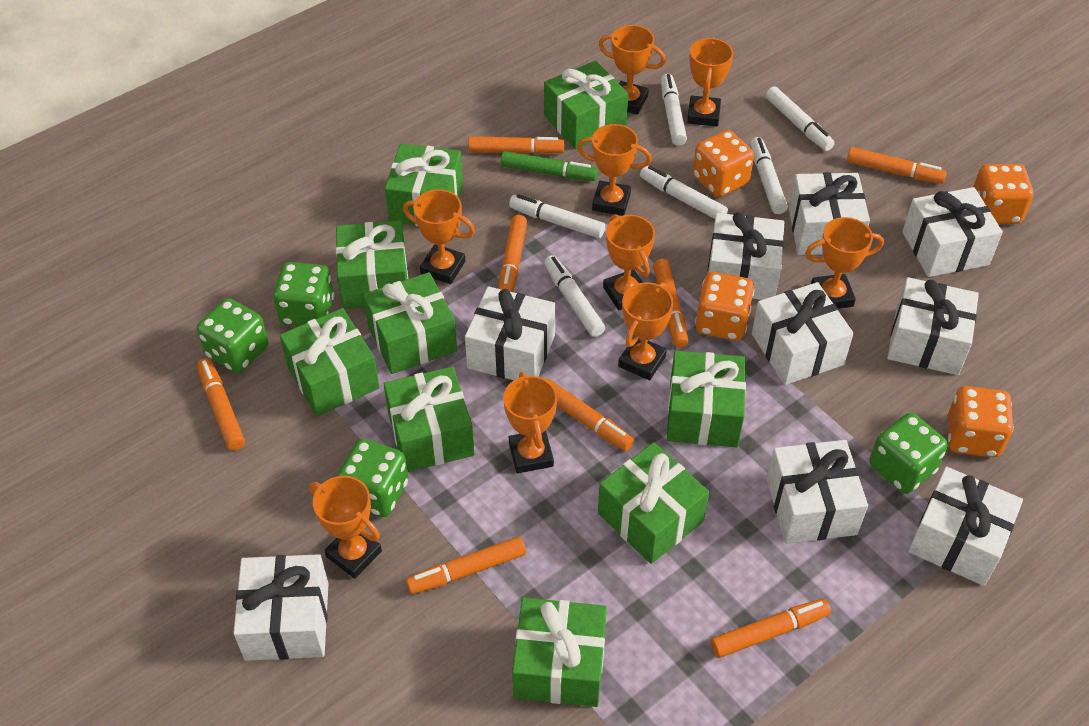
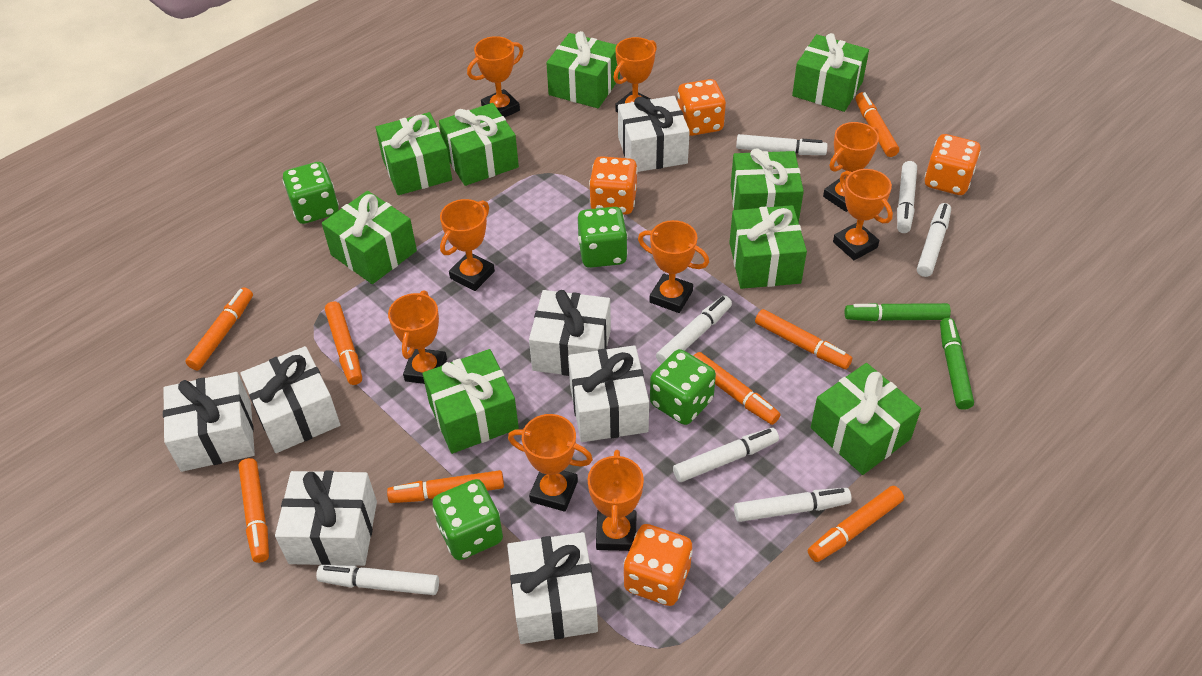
green marker: 1 -> 2
white gift: 9 -> 7
white marker: 6 -> 7

